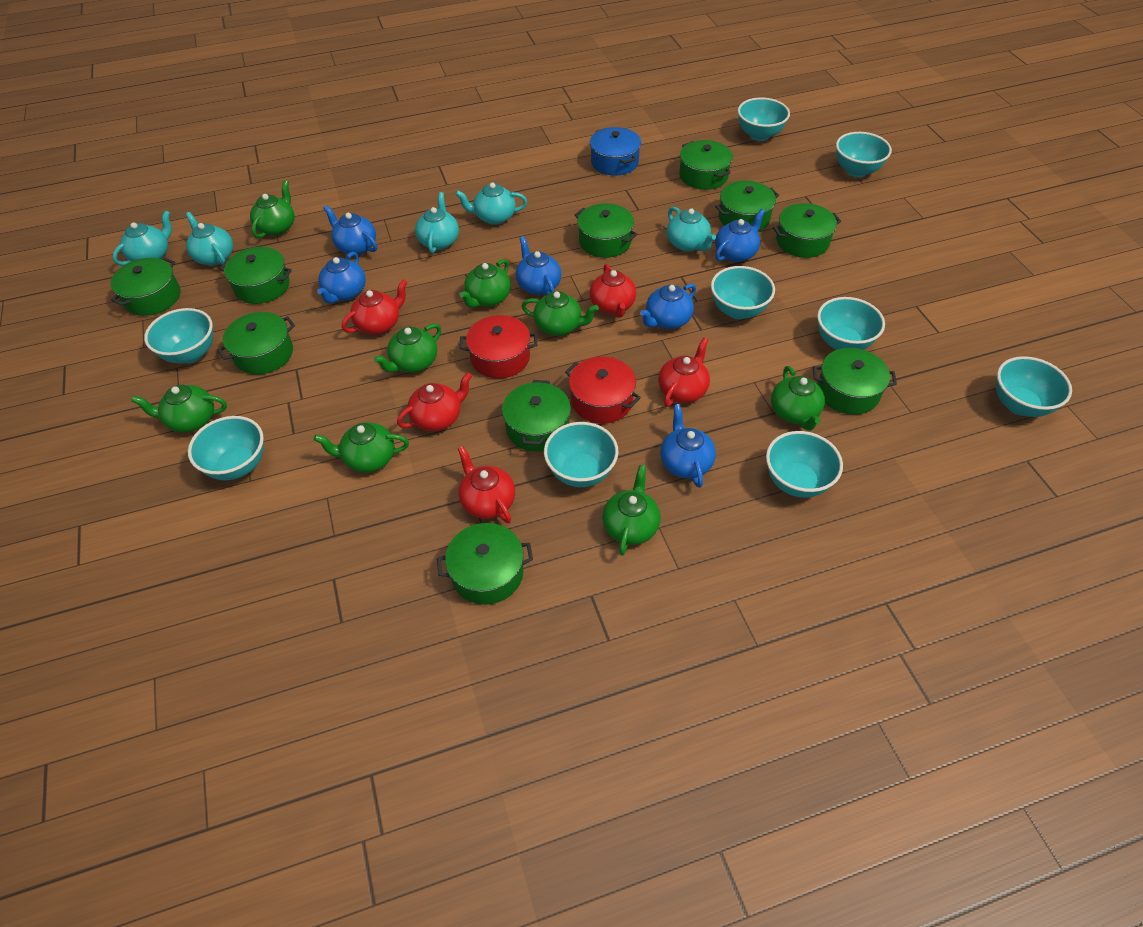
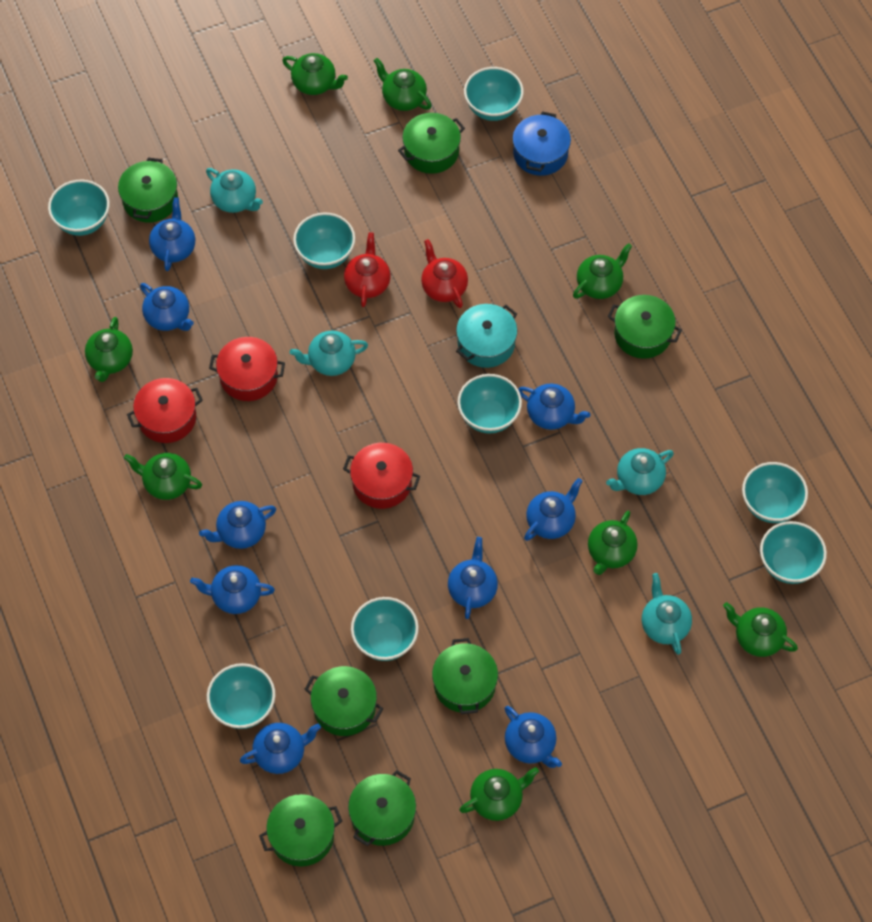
blue teapot: 6 -> 9
green pot: 10 -> 7
red pot: 2 -> 3
red teapot: 5 -> 2
turquoise bowl: 9 -> 8
turquoise pot: 0 -> 1
turquoise teapot: 5 -> 4

